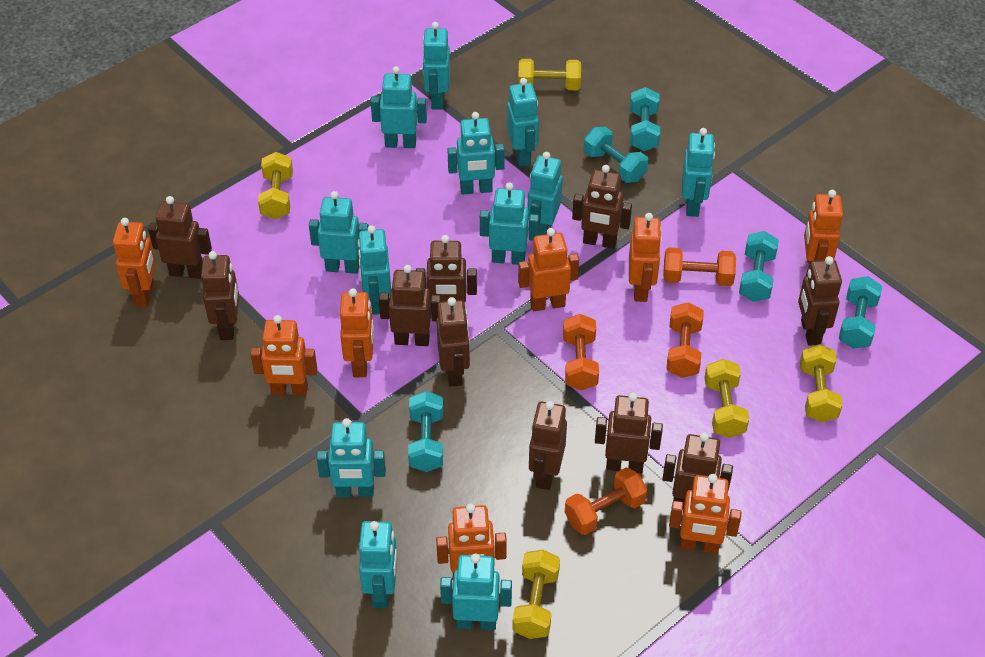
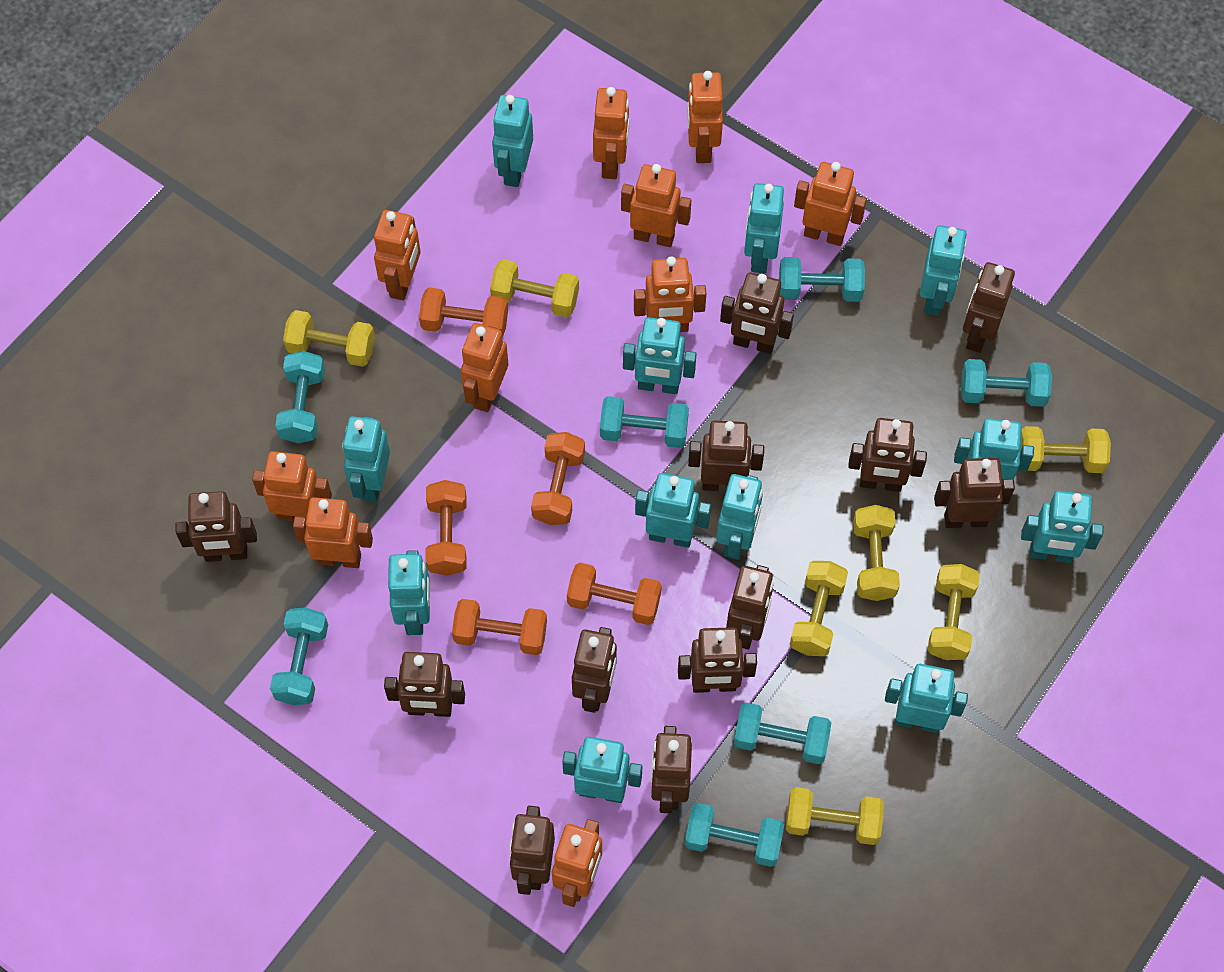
brown robot: 10 -> 12
orange dumbbell: 4 -> 5
orange robot: 8 -> 10
turquoise dumbbell: 5 -> 7
yellow dumbbell: 5 -> 7

